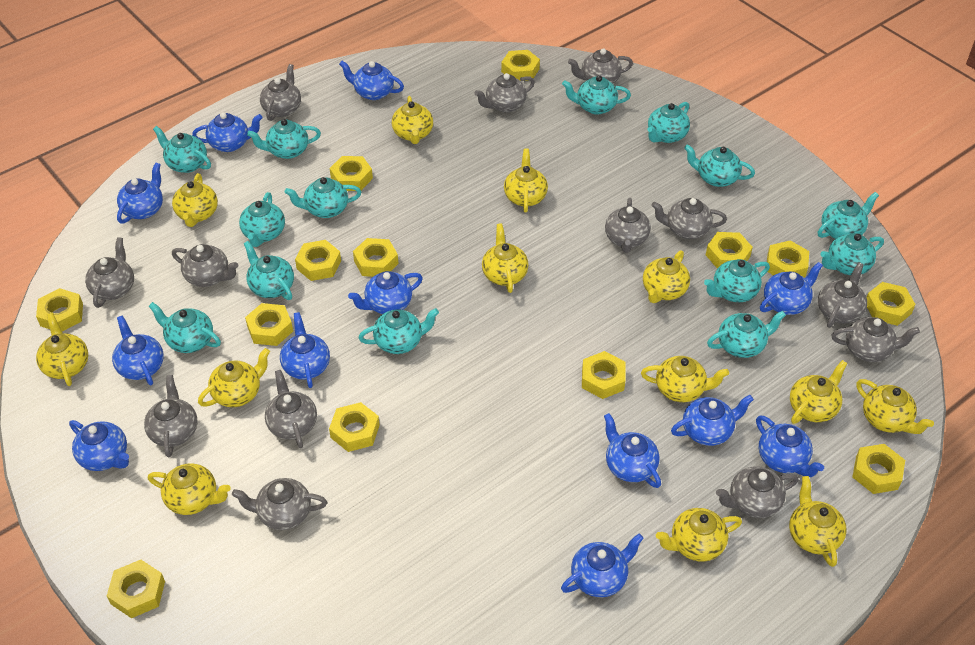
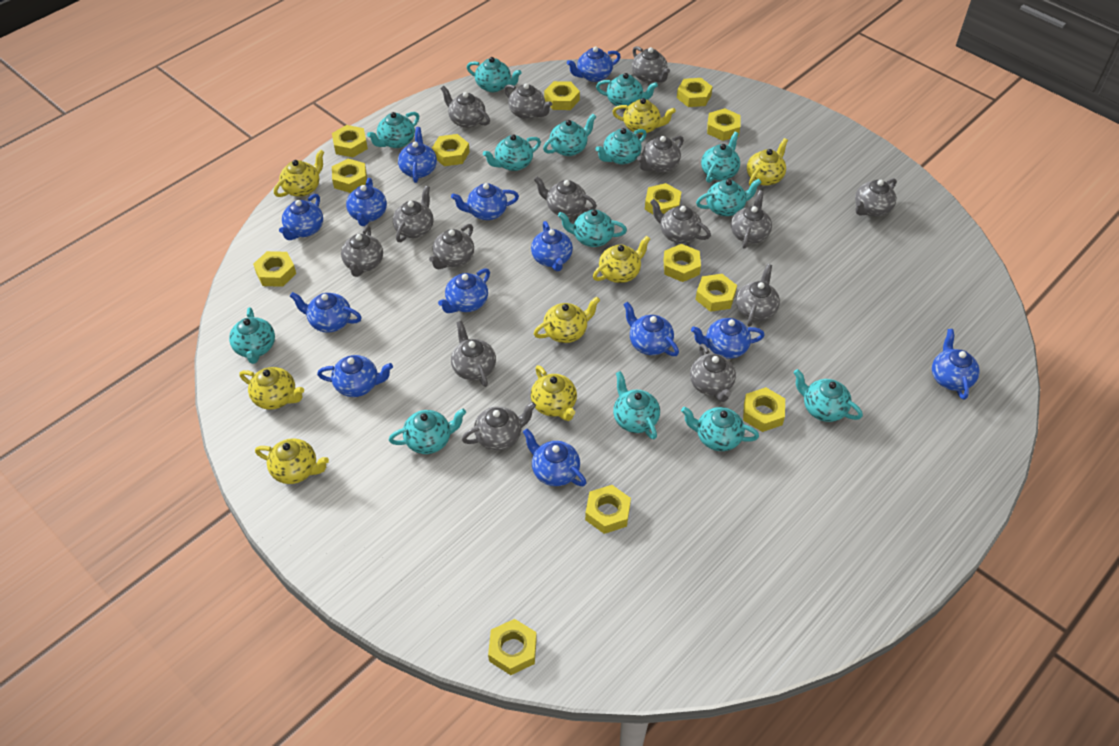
blue teapot: 12 -> 13
grey teapot: 13 -> 15
yellow teapot: 13 -> 8

